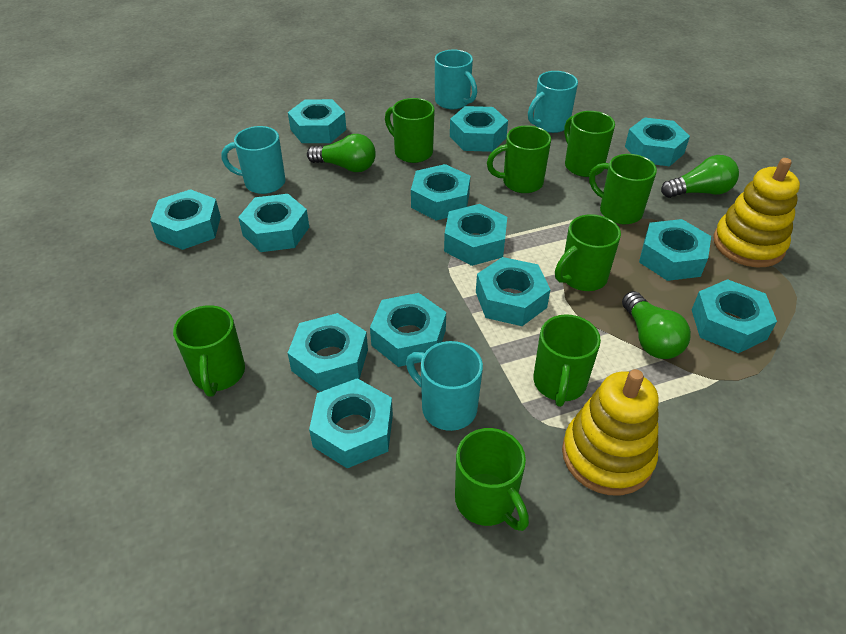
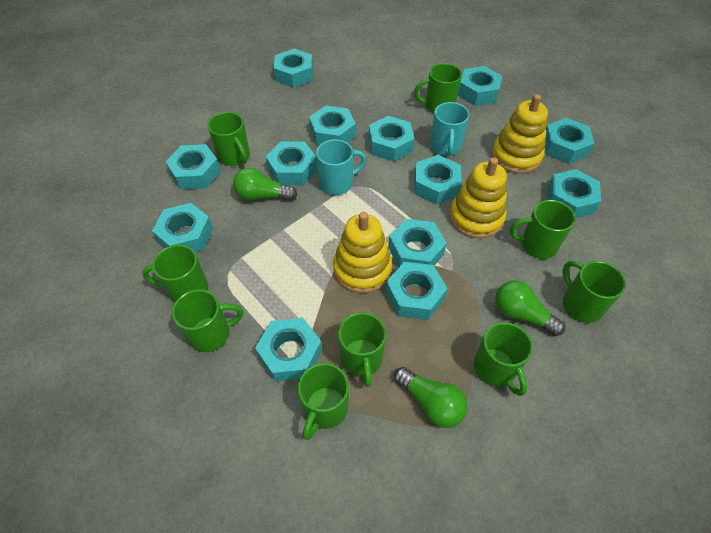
green mug: 8 -> 9
turquoise mug: 4 -> 2
yellow stacking toy: 2 -> 3

